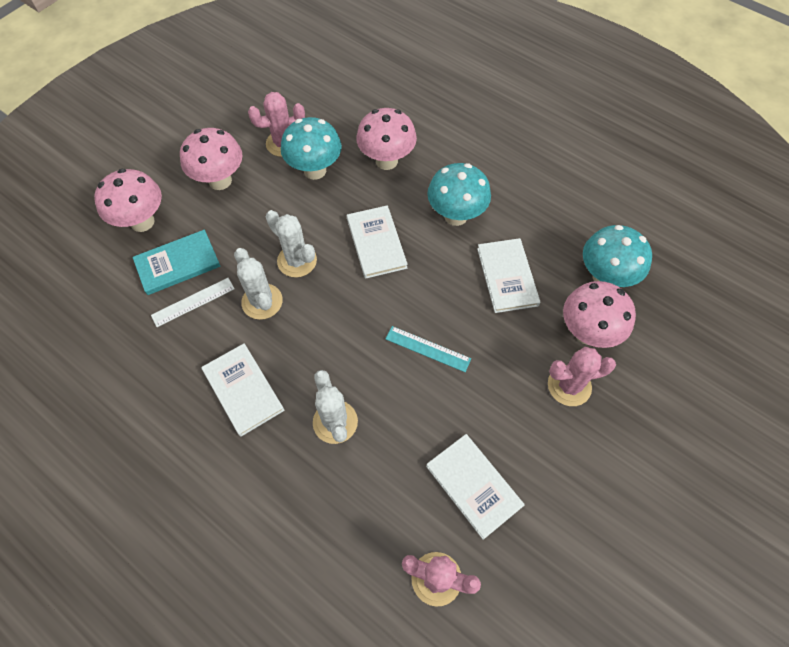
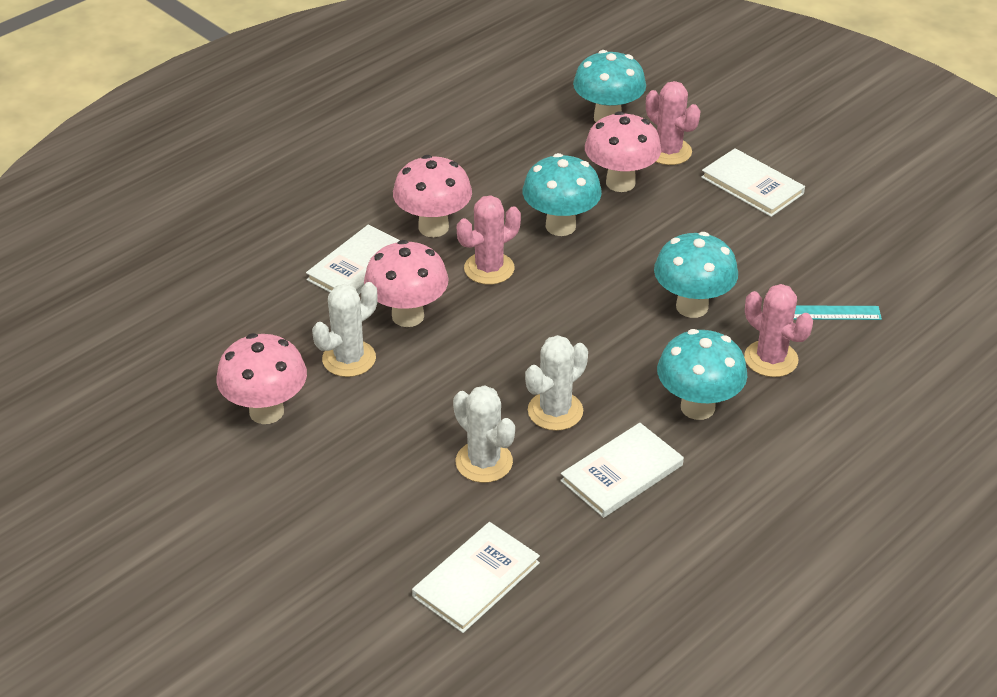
turquoise book: 1 -> 0
turquoise mushroom: 3 -> 4
white ruler: 1 -> 0

